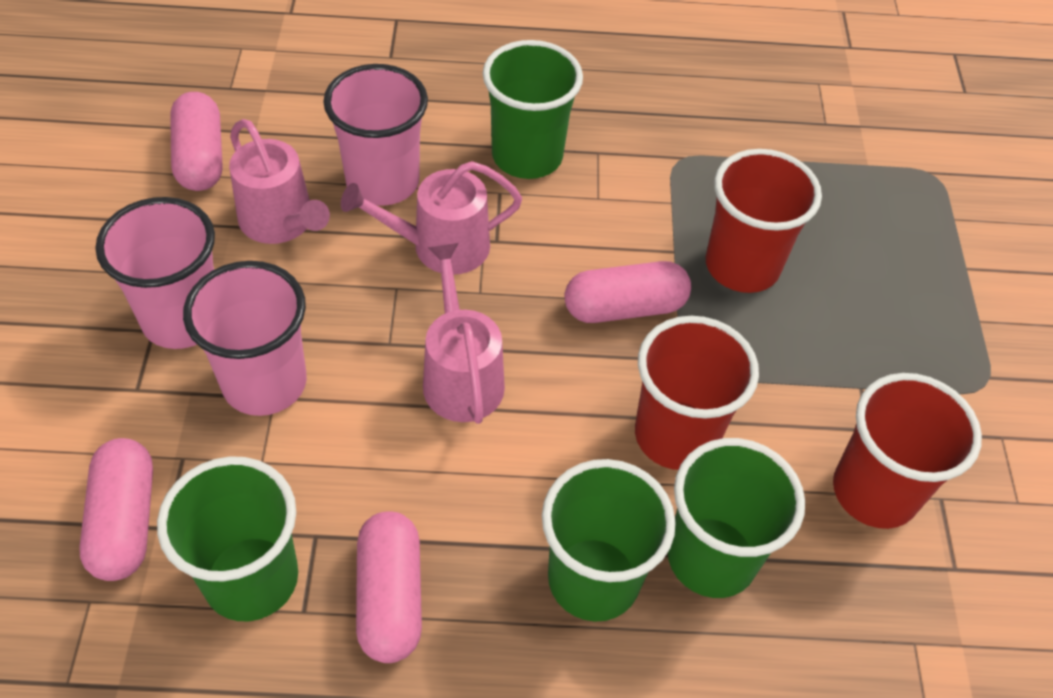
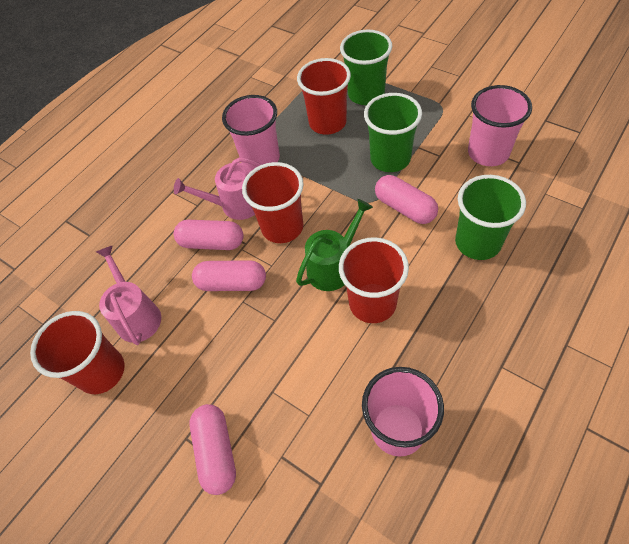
green cup: 4 -> 3
green watering can: 0 -> 1
pink watering can: 3 -> 2
red cup: 3 -> 4

